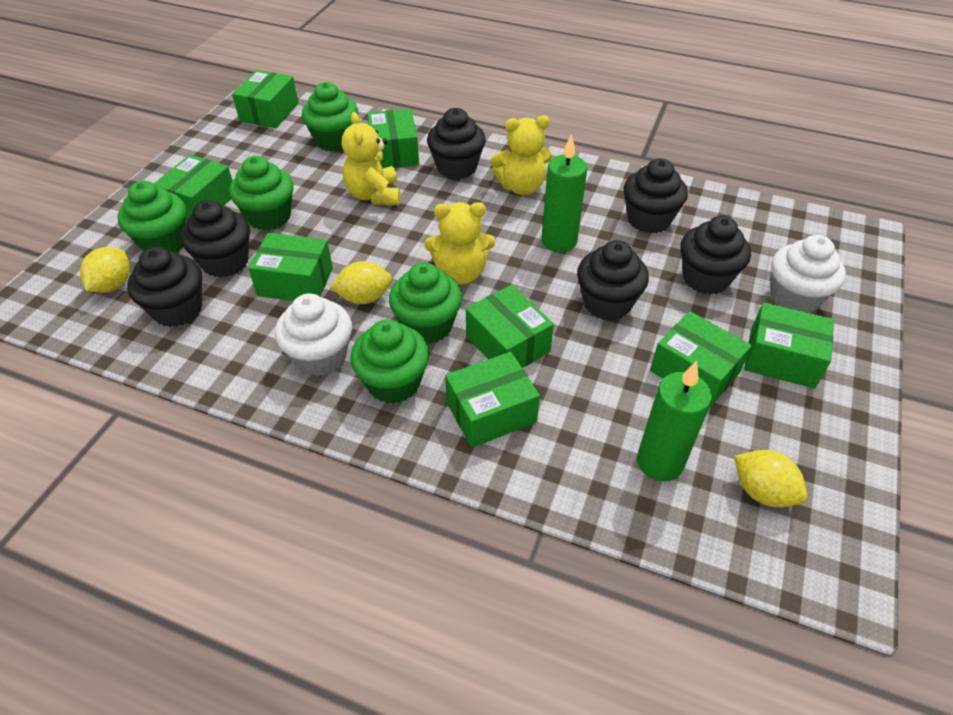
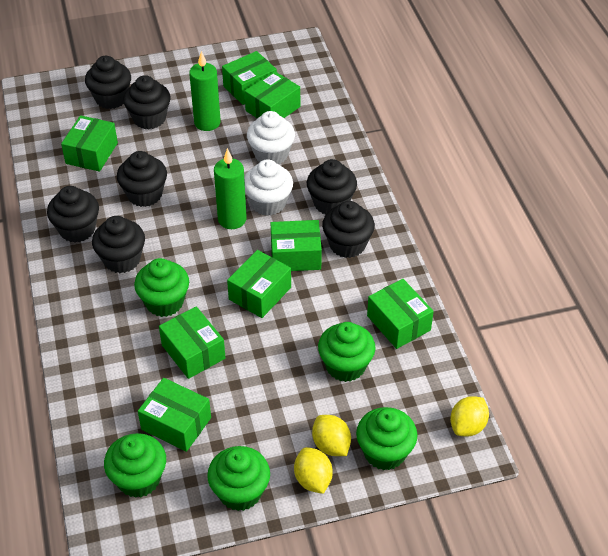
black cupcake: 6 -> 7
yellow teddy bear: 3 -> 0

